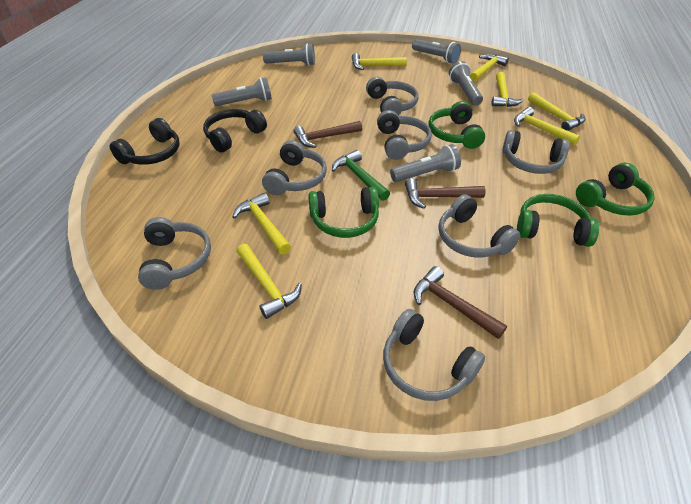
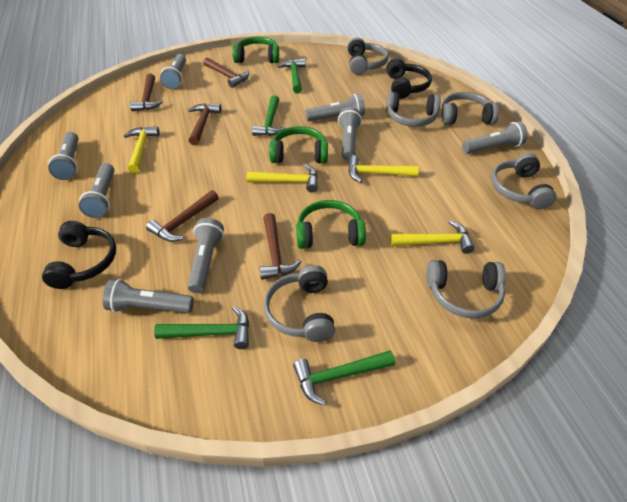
brown hammer: 3 -> 5
green hammer: 1 -> 4
green headphones: 4 -> 3
grey flashlight: 5 -> 8
grey headphones: 7 -> 6
yellow hammer: 7 -> 4

